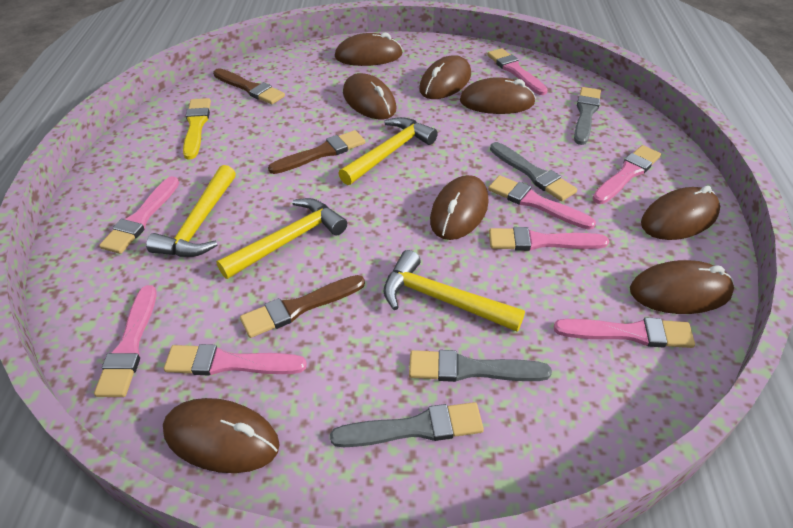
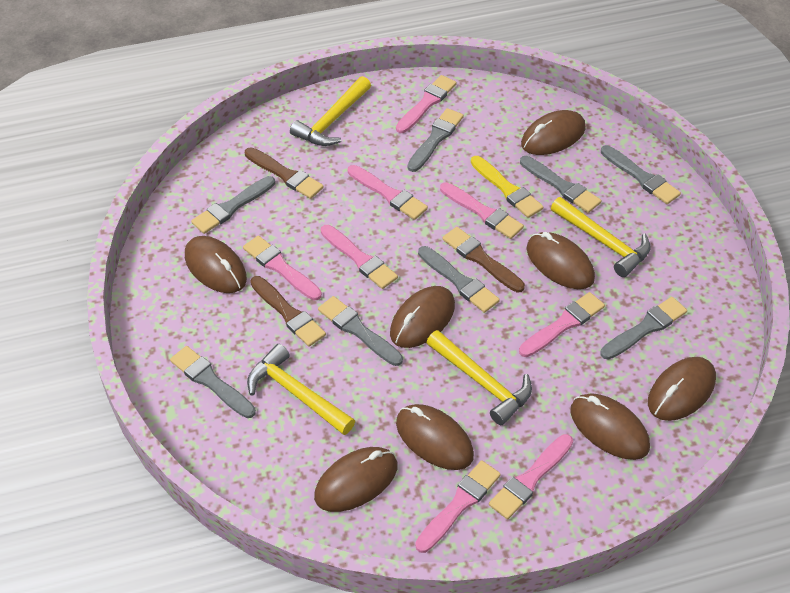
grey brush: 4 -> 8

